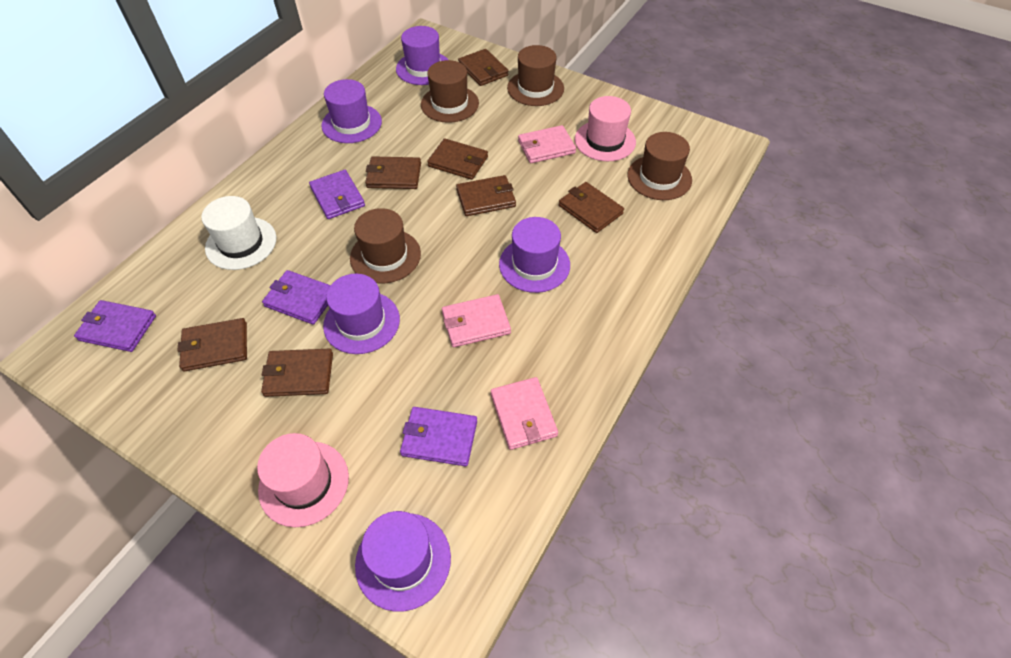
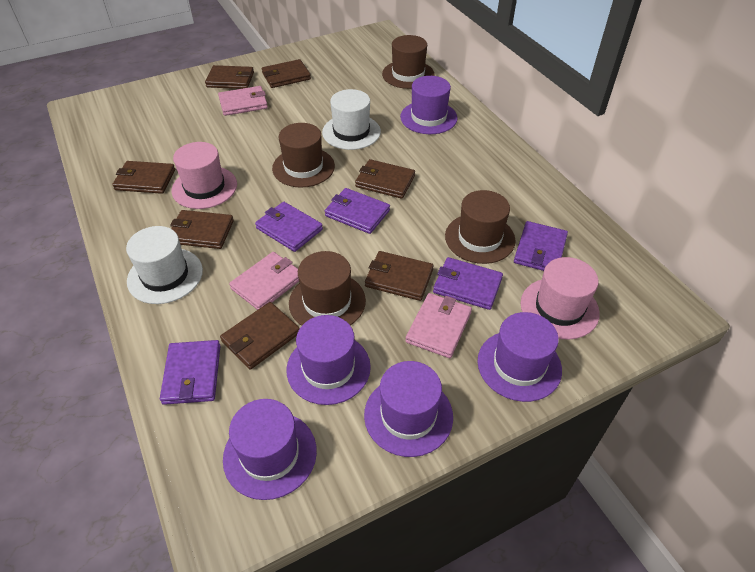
purple wallet: 4 -> 5
white hat: 1 -> 2

